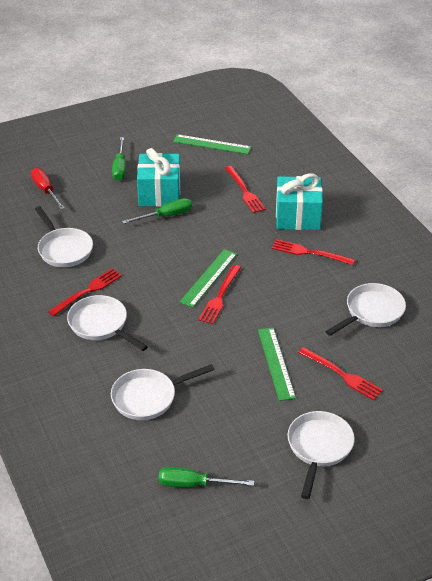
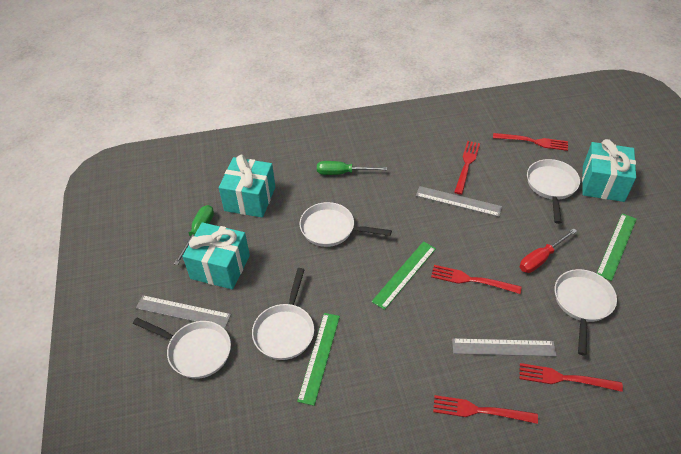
green screwdriver: 3 -> 2
grey ruler: 0 -> 3
turquoise gift: 2 -> 3

